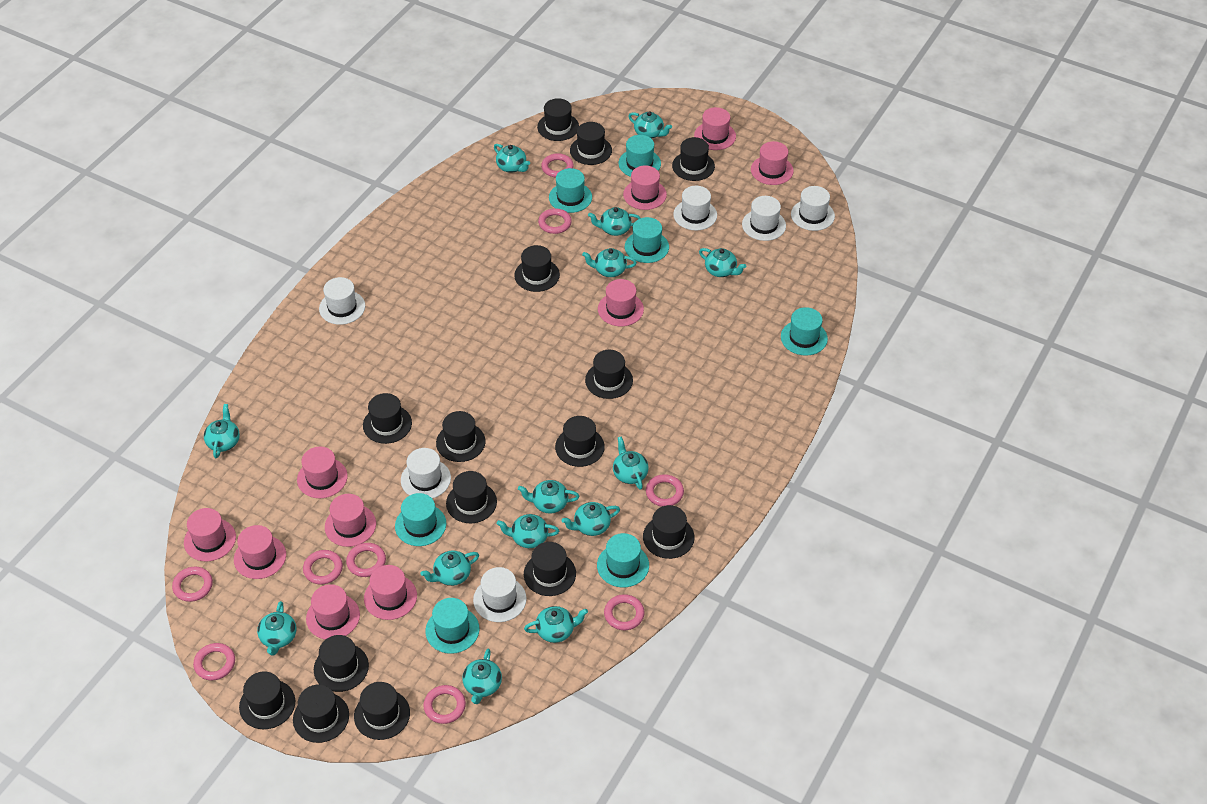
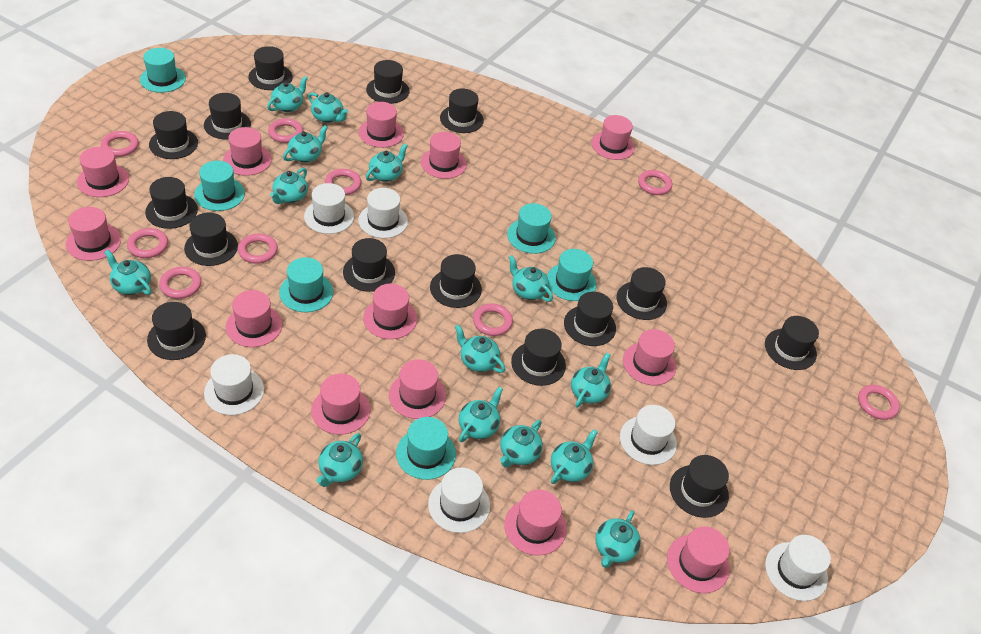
pink hat: 10 -> 13
turquoise hat: 7 -> 6

